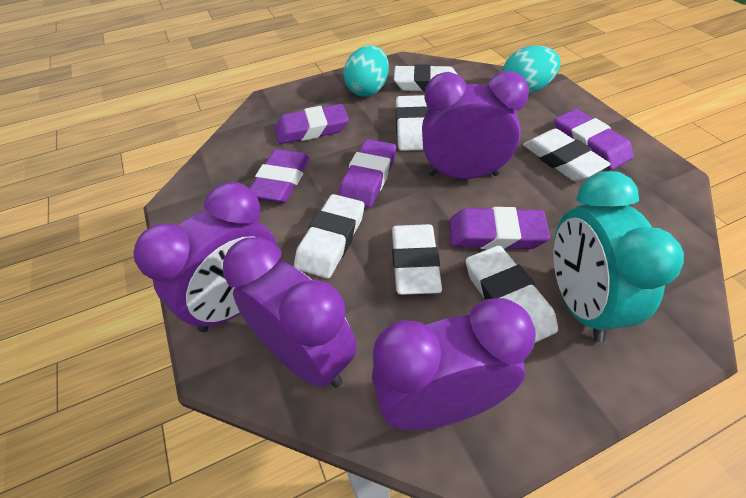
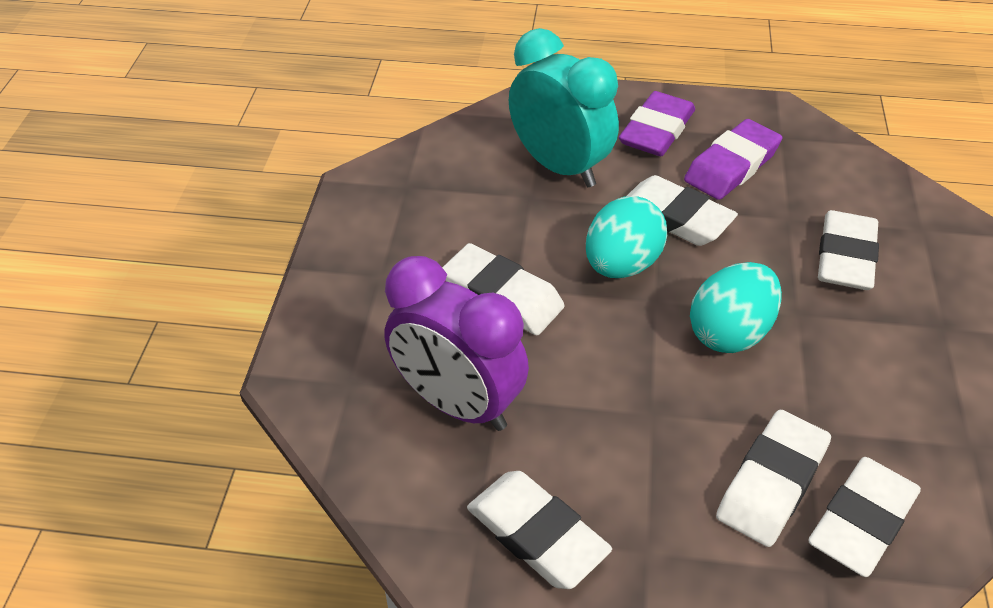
purple clock: 4 -> 1
purple eraser: 5 -> 2

